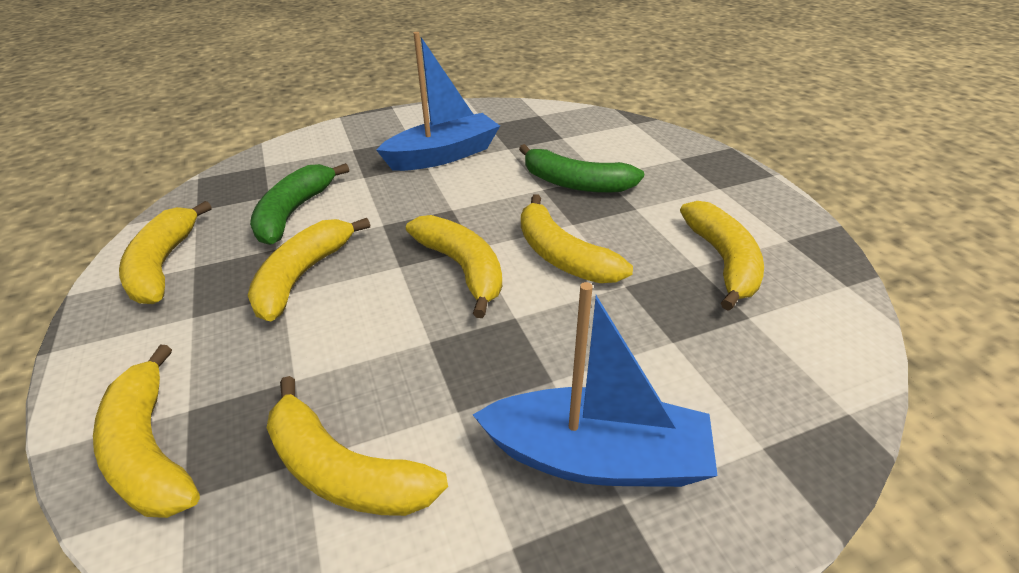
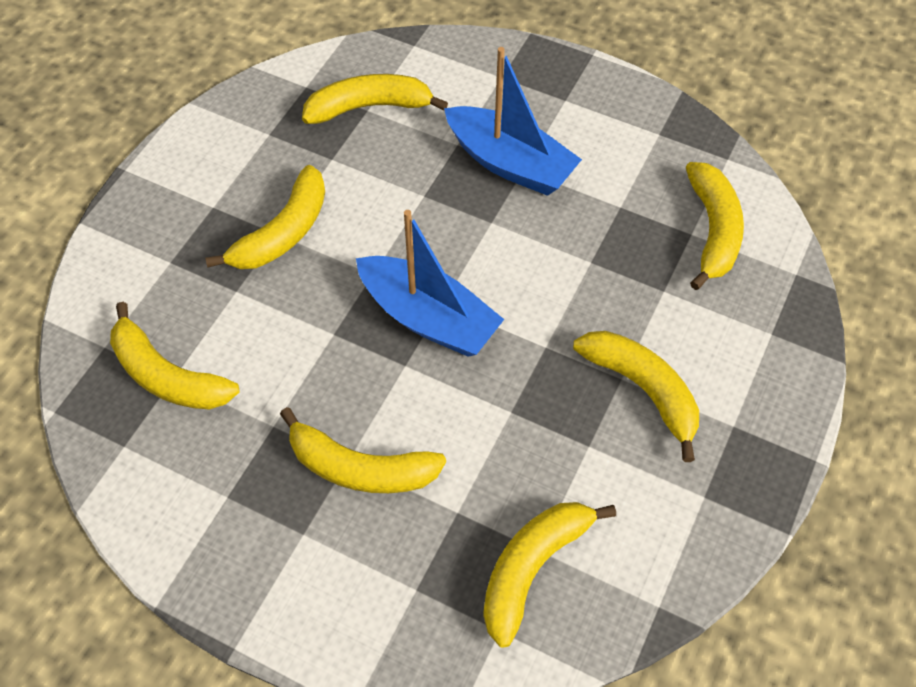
green banana: 2 -> 0

